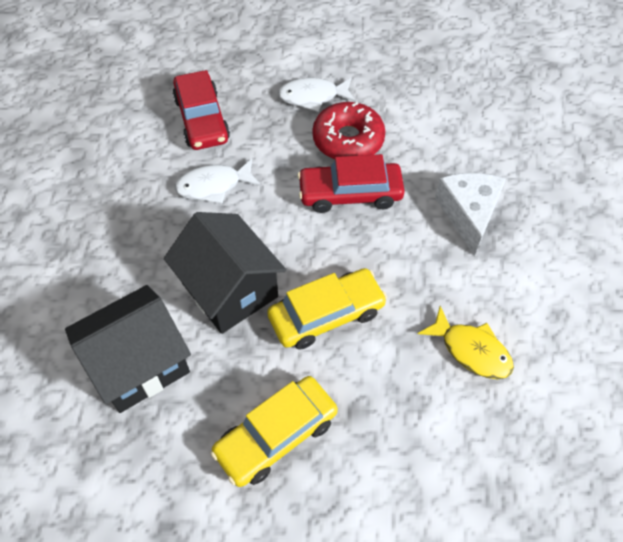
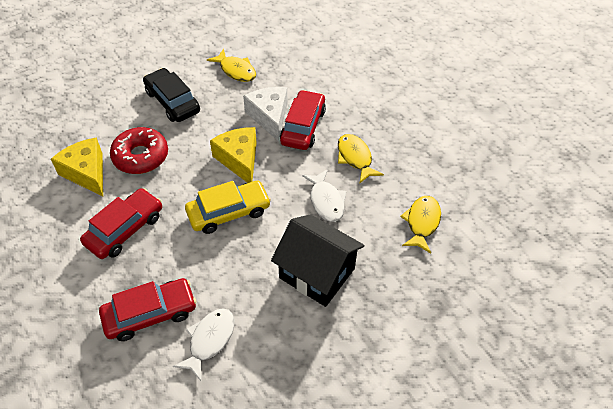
black car: 0 -> 1
black house: 2 -> 1
red car: 2 -> 3
yellow car: 2 -> 1
yellow cheese: 0 -> 2
yellow fish: 1 -> 3

